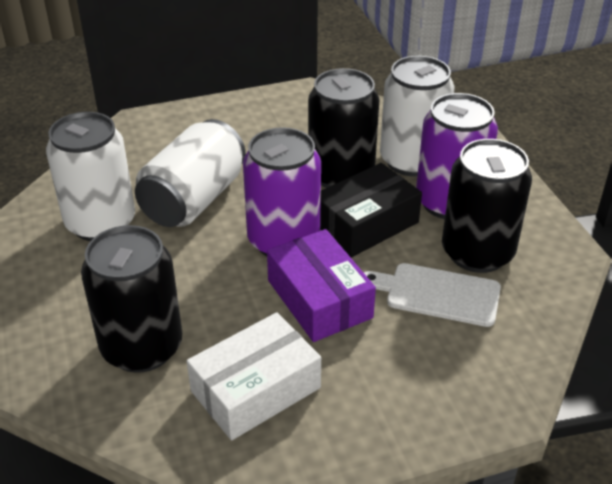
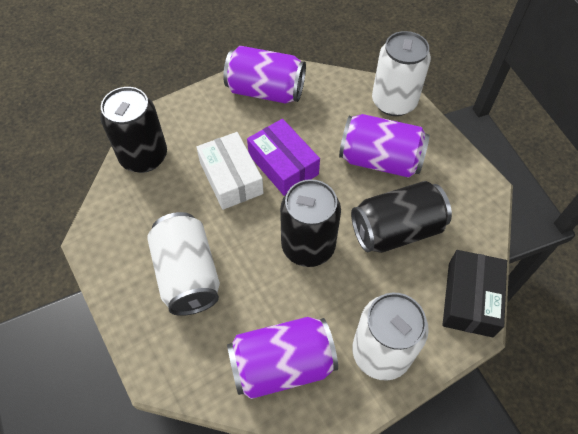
purple can: 2 -> 3
white cutting board: 1 -> 0

